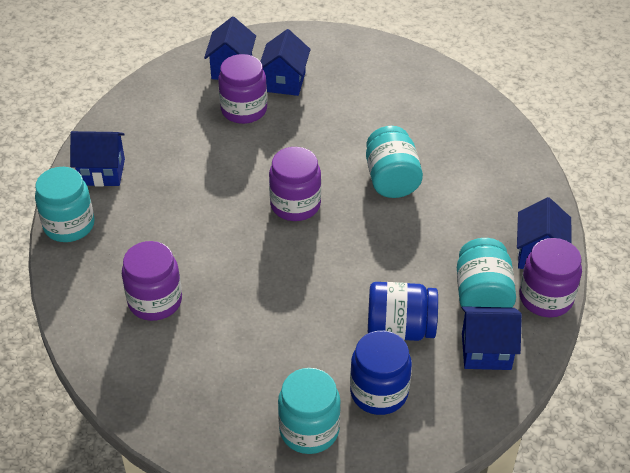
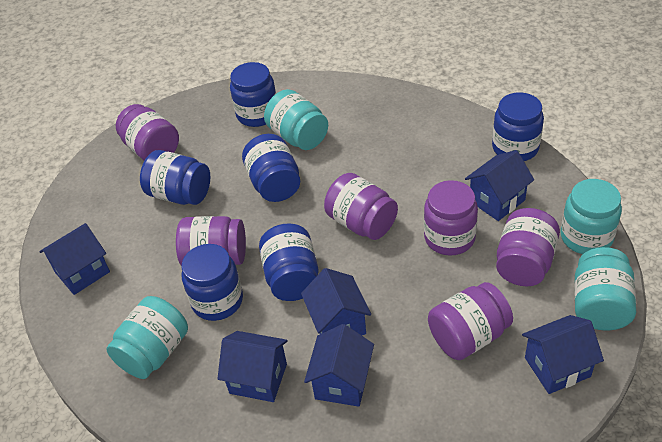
blue house: 5 -> 6
blue jar: 2 -> 6
purple jar: 4 -> 6

